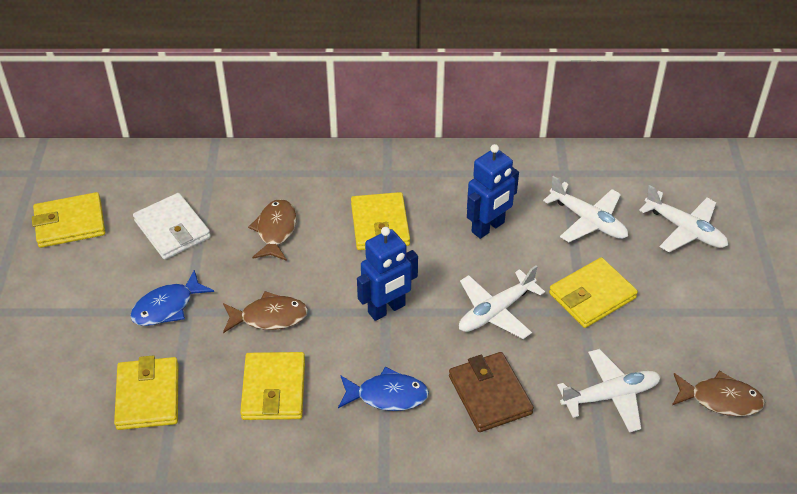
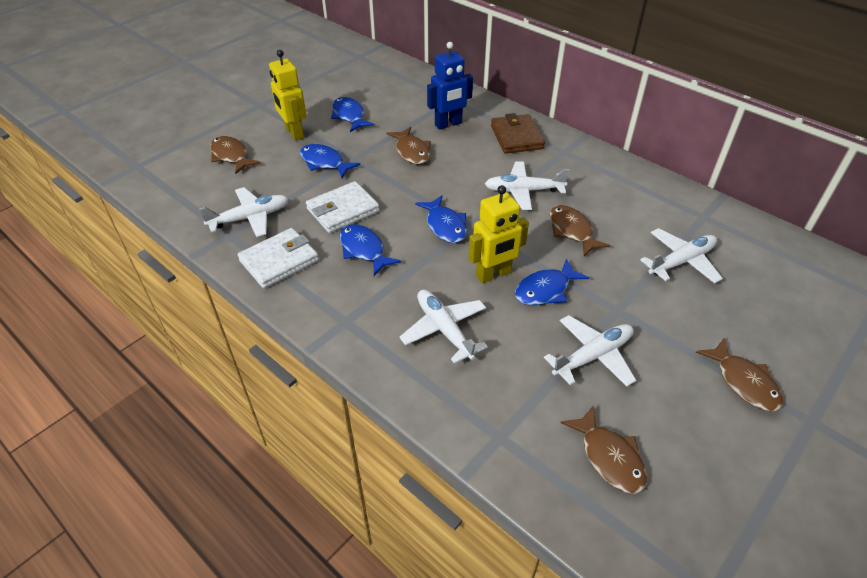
blue fish: 2 -> 5
blue robot: 2 -> 1
brown fish: 3 -> 5
white plane: 4 -> 5
white wallet: 1 -> 2
yellow robot: 0 -> 2
yellow wallet: 5 -> 0

